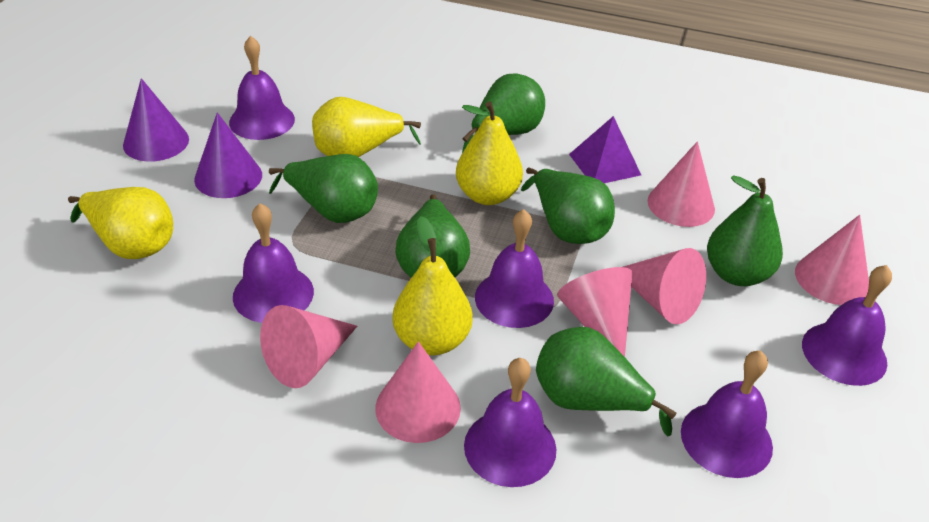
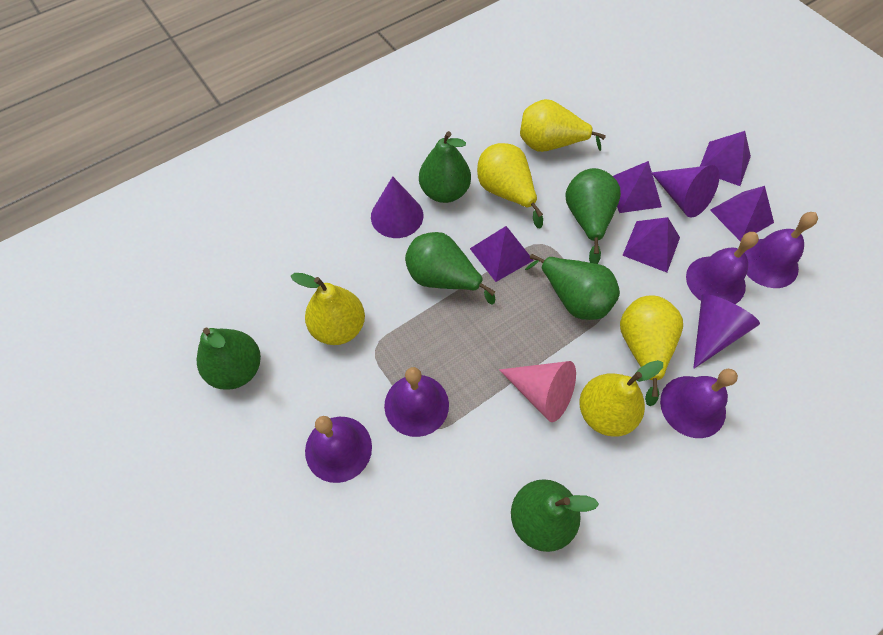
pink cone: 6 -> 1
purple bell: 6 -> 5
purple cone: 2 -> 3
purple pyramid: 1 -> 5
yellow pear: 4 -> 5

